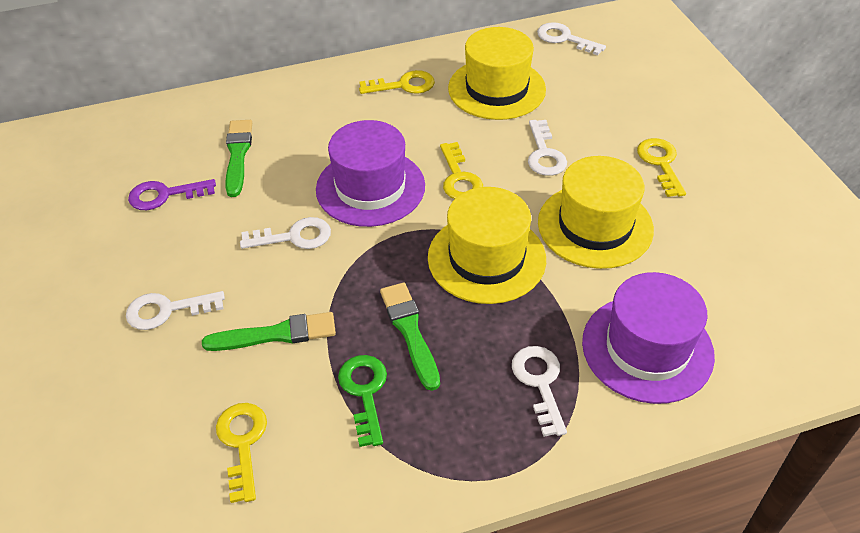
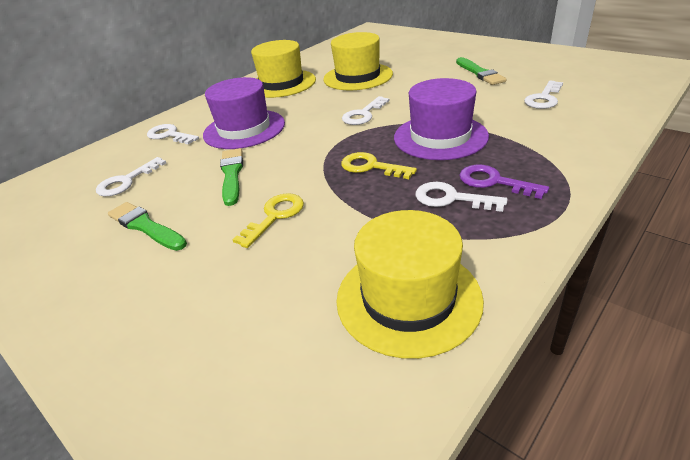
green key: 1 -> 0
yellow key: 4 -> 2

